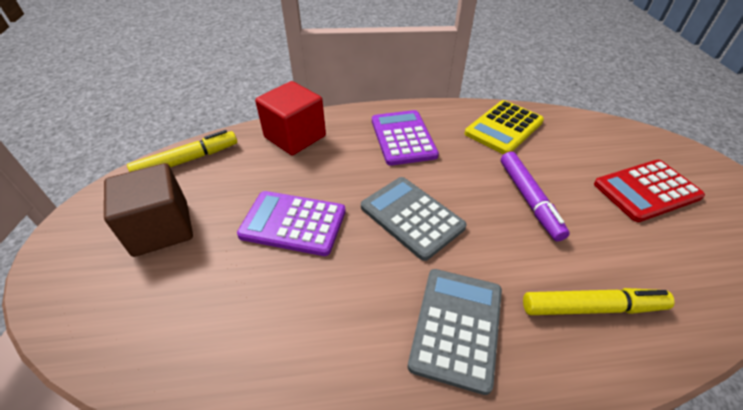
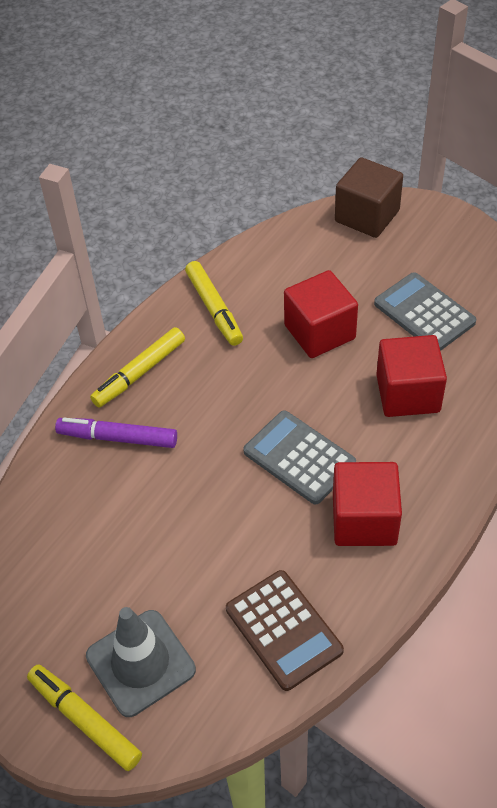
brown calculator: 0 -> 1
grey traffic cone: 0 -> 1
purple calculator: 2 -> 0
red calculator: 1 -> 0
red cube: 1 -> 3
yellow calculator: 1 -> 0
yellow marker: 2 -> 3

